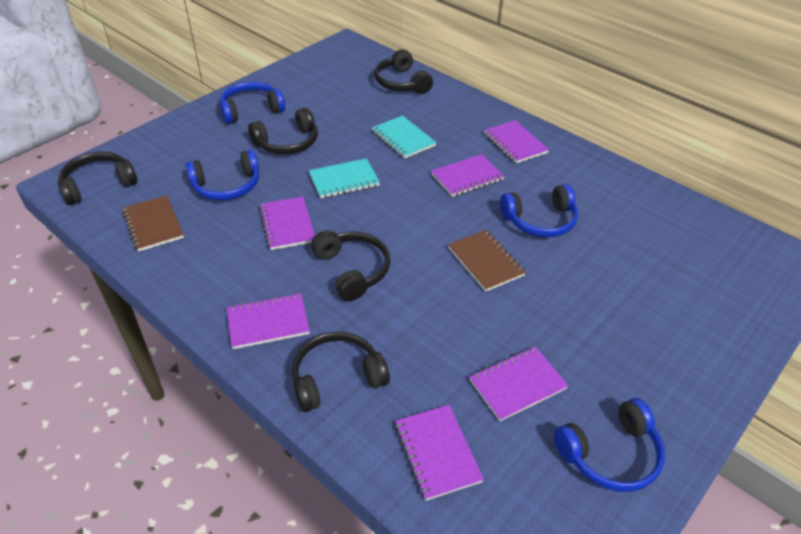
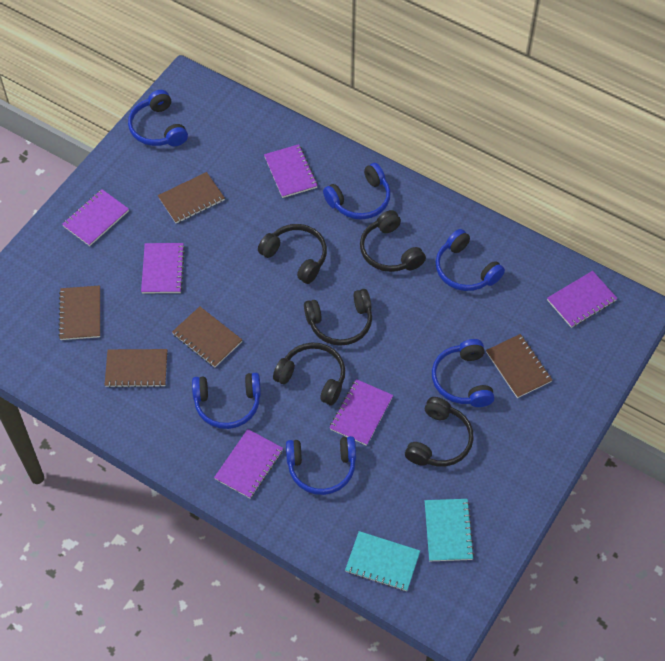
blue headphones: 4 -> 6
brown notebook: 2 -> 5

